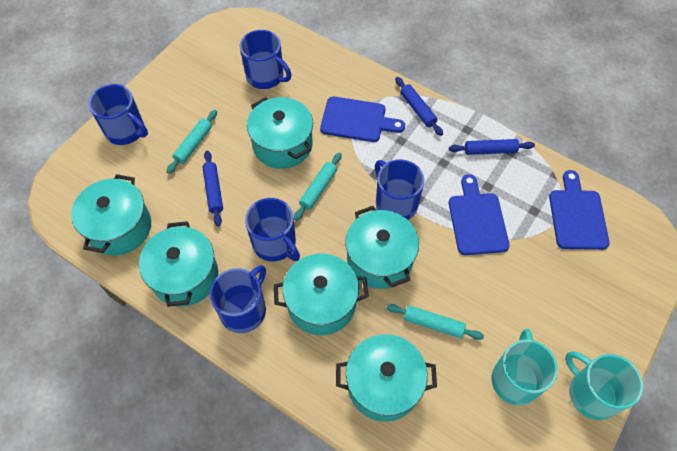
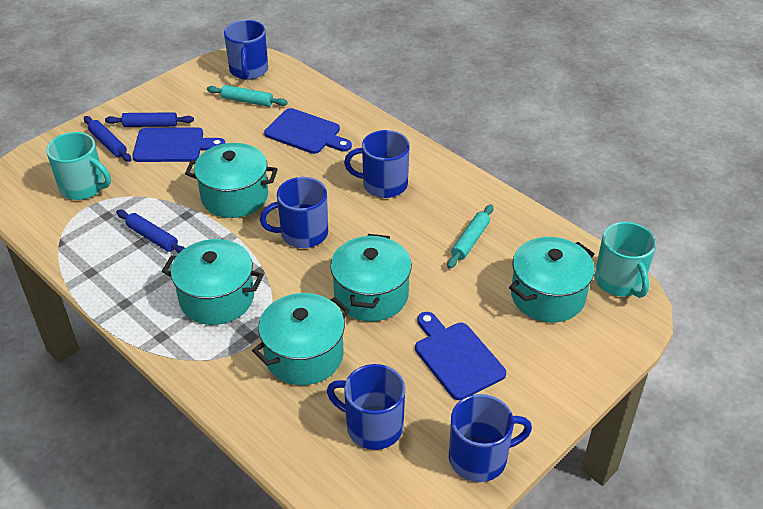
turquoise pot: 6 -> 5
turquoise rolling pin: 3 -> 2

